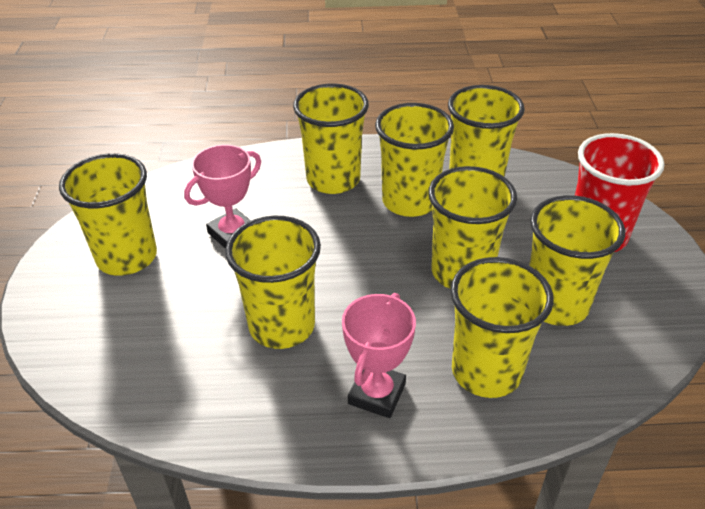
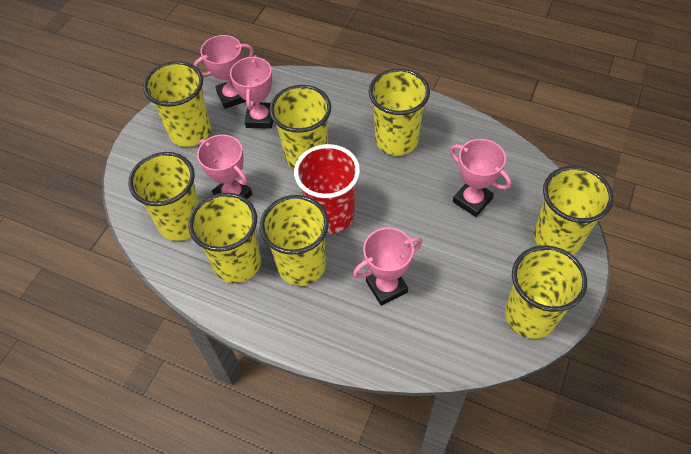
pink trophy: 2 -> 5

